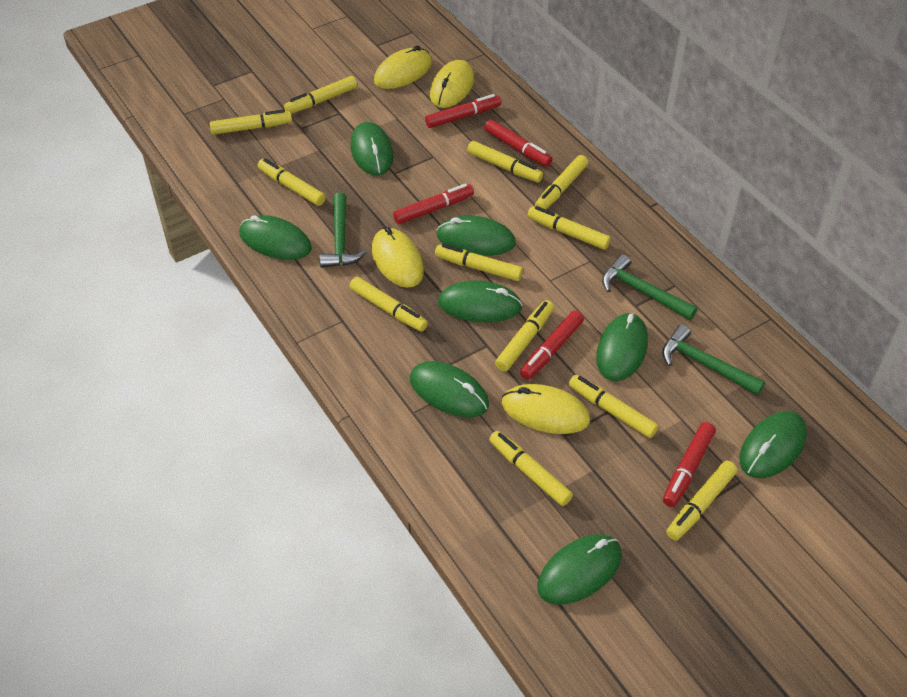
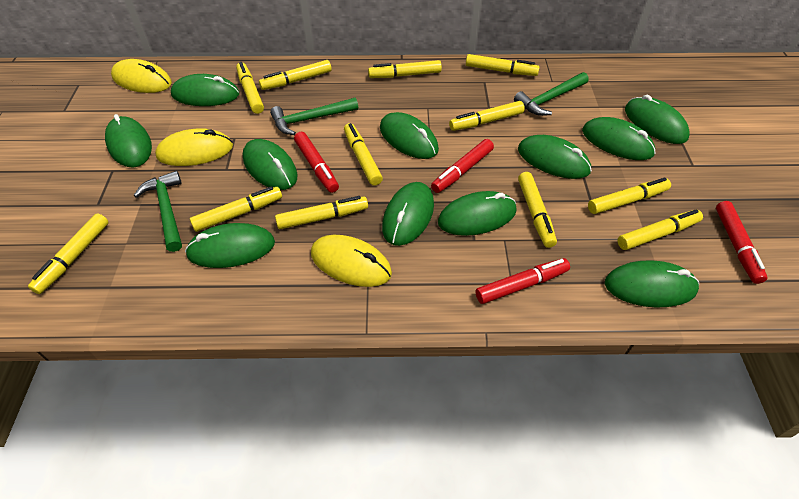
green mouse: 8 -> 11
red marker: 5 -> 4
yellow mouse: 4 -> 3

